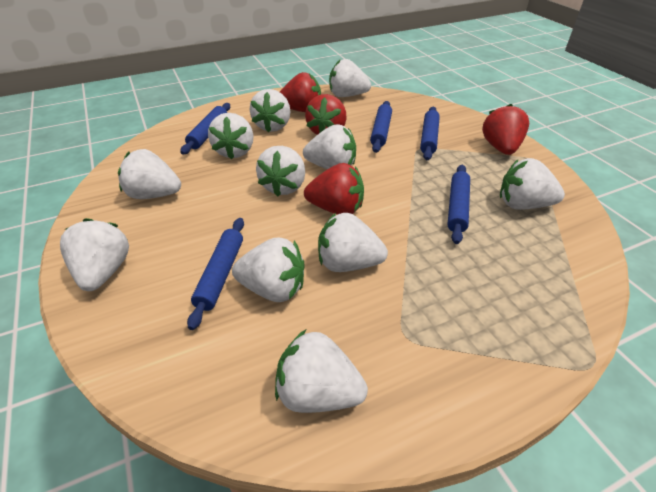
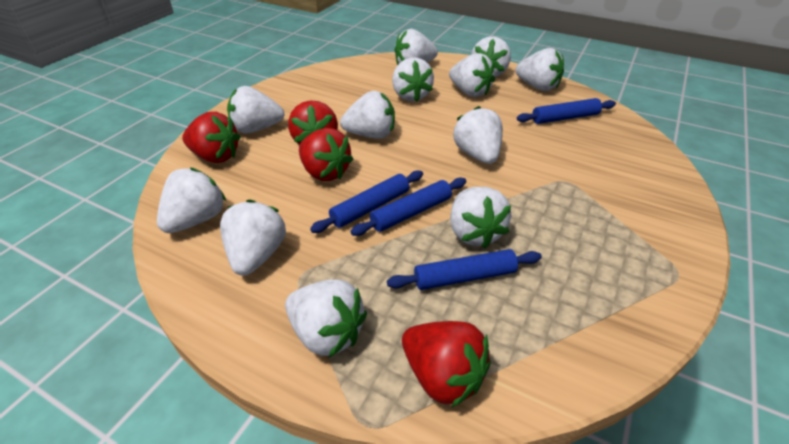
blue rolling pin: 5 -> 4
white strawberry: 11 -> 12

